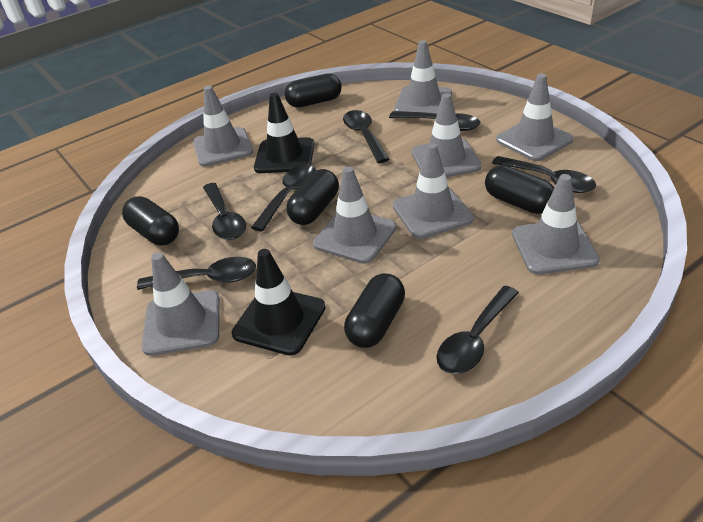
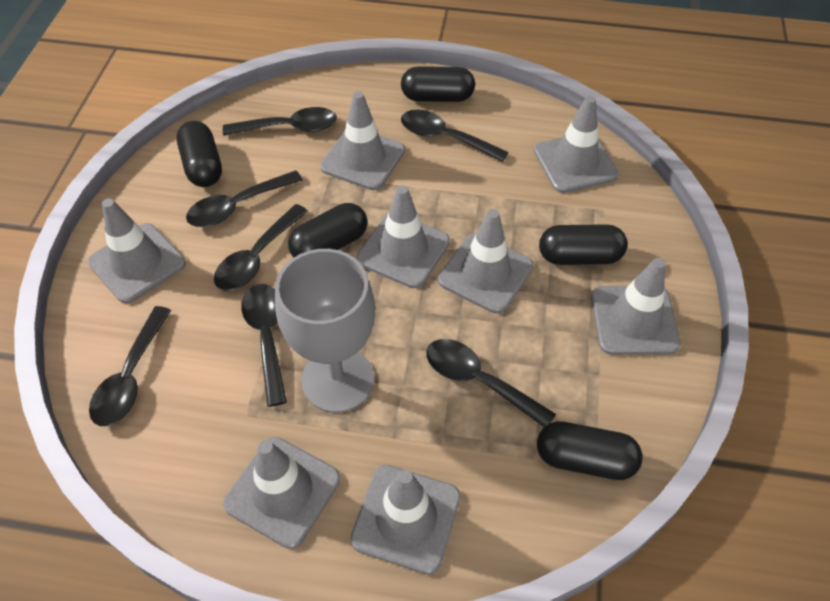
black traffic cone: 2 -> 0
grey goblet: 0 -> 1

